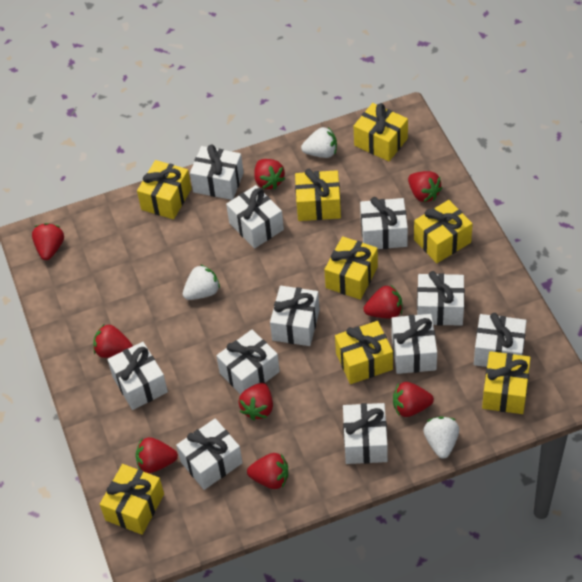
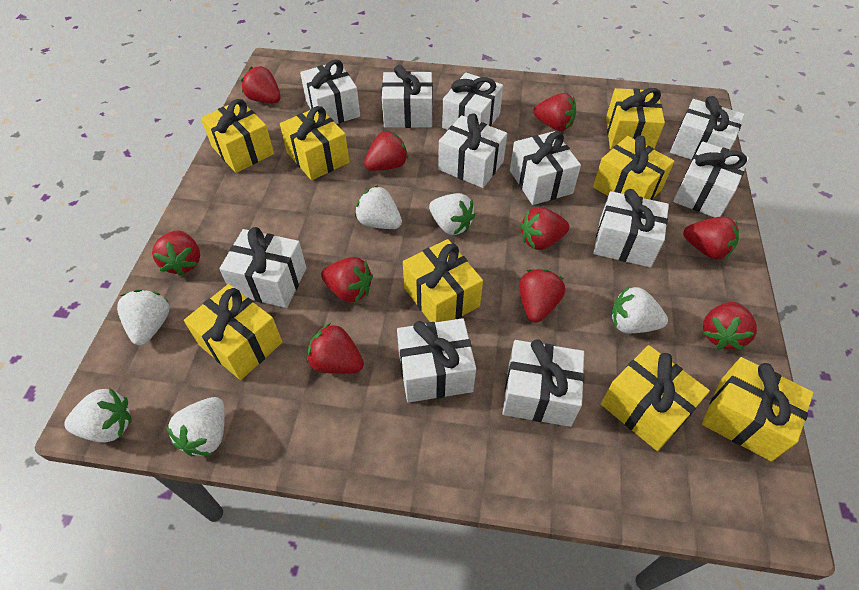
red strawberry: 9 -> 10
white strawberry: 3 -> 6

